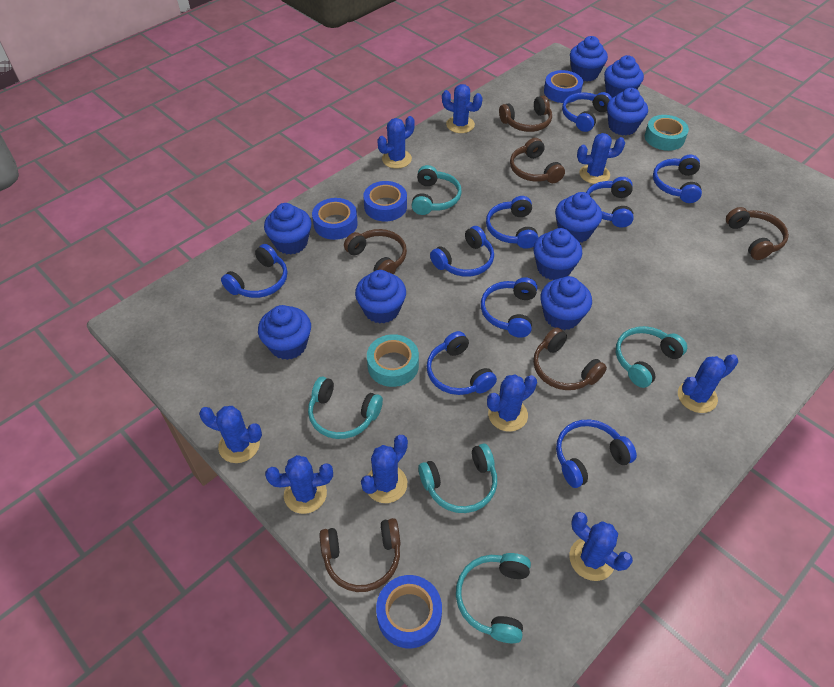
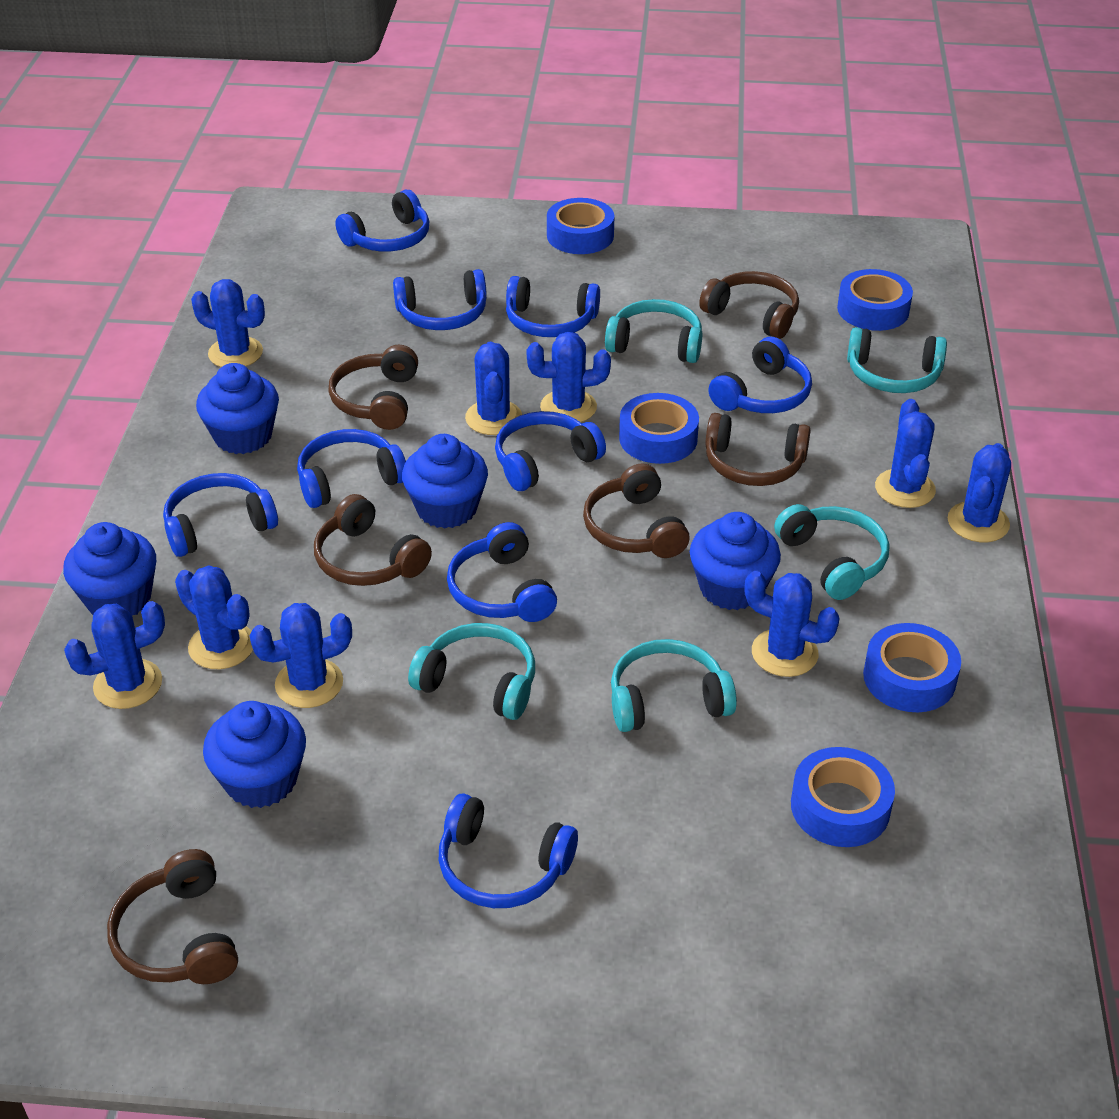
blue cupcake: 9 -> 5
blue tape: 4 -> 5
turquoise tape: 2 -> 0

